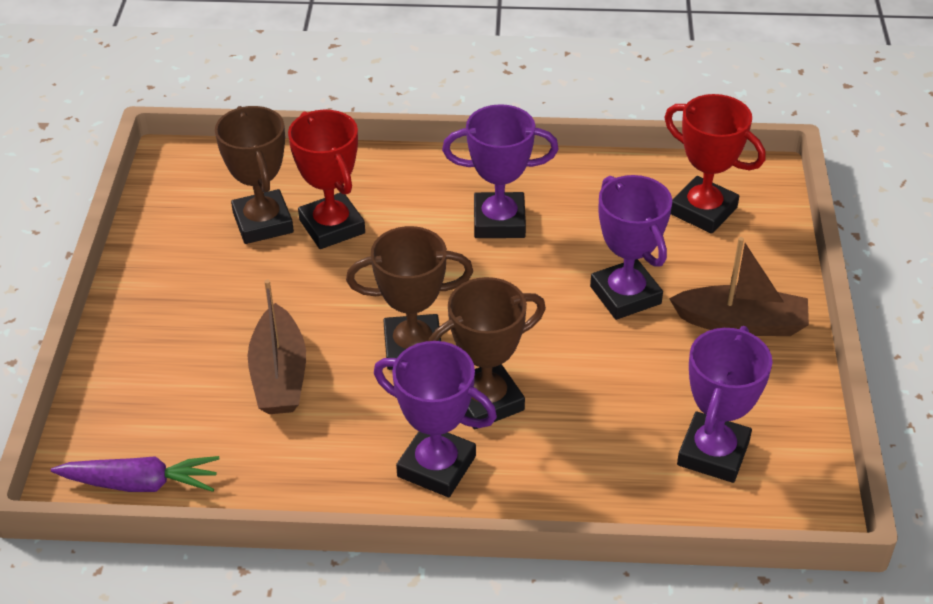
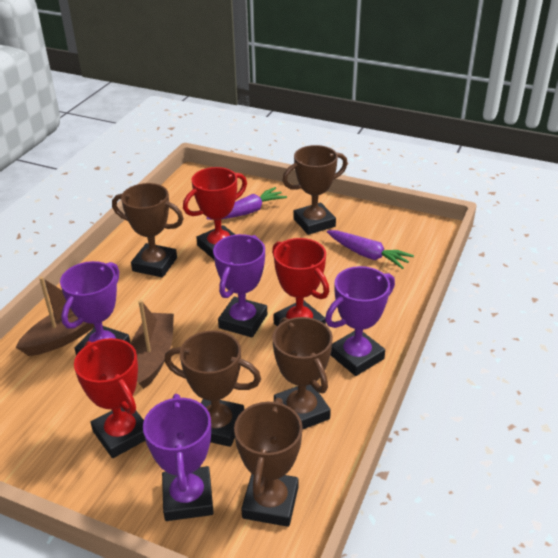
brown trophy: 3 -> 5
purple carrot: 1 -> 2
red trophy: 2 -> 3

